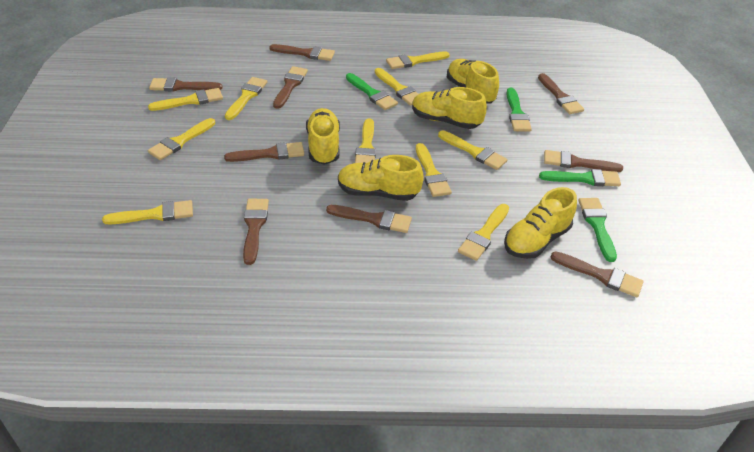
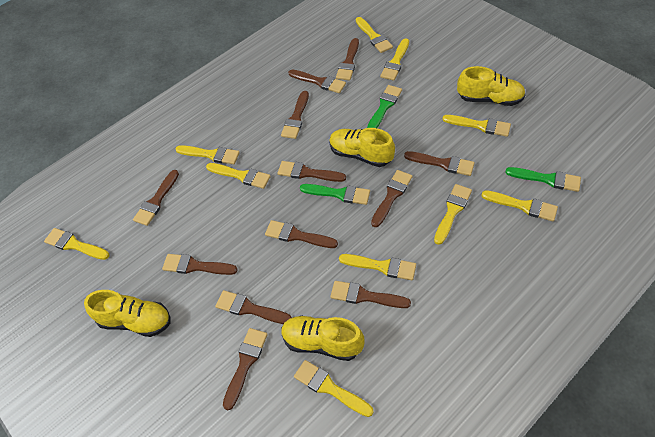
brown brush: 9 -> 12
green brush: 4 -> 3
yellow shoe: 5 -> 4

